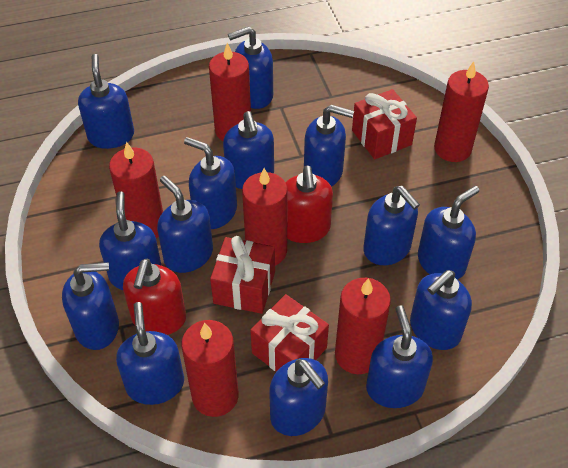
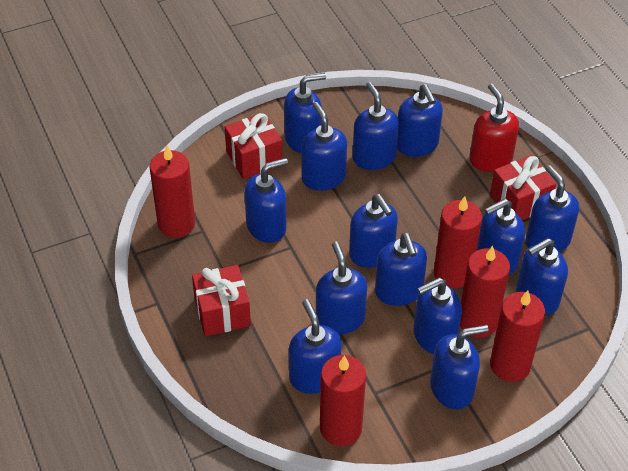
red candle: 6 -> 5
red soap dispenser: 2 -> 1

